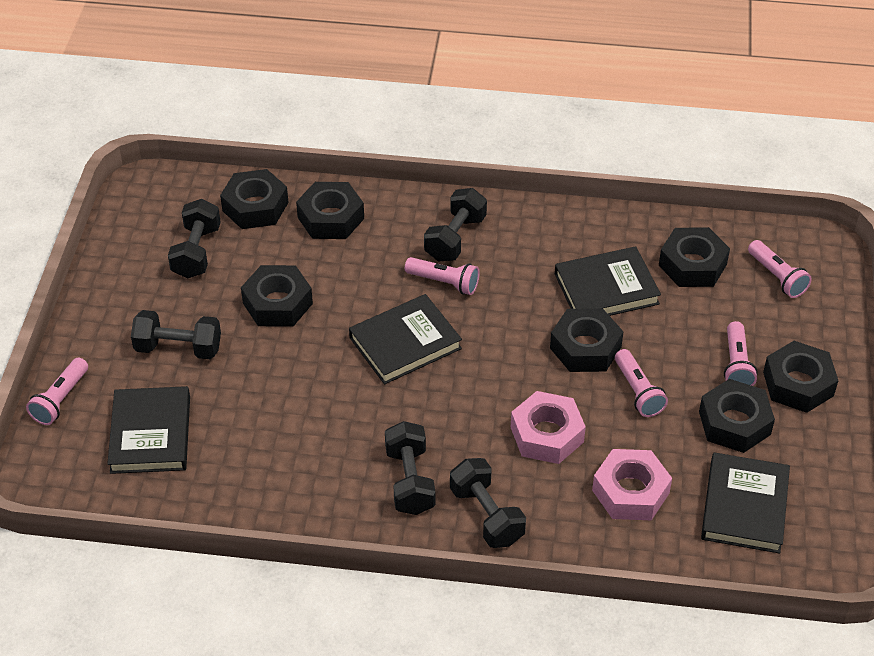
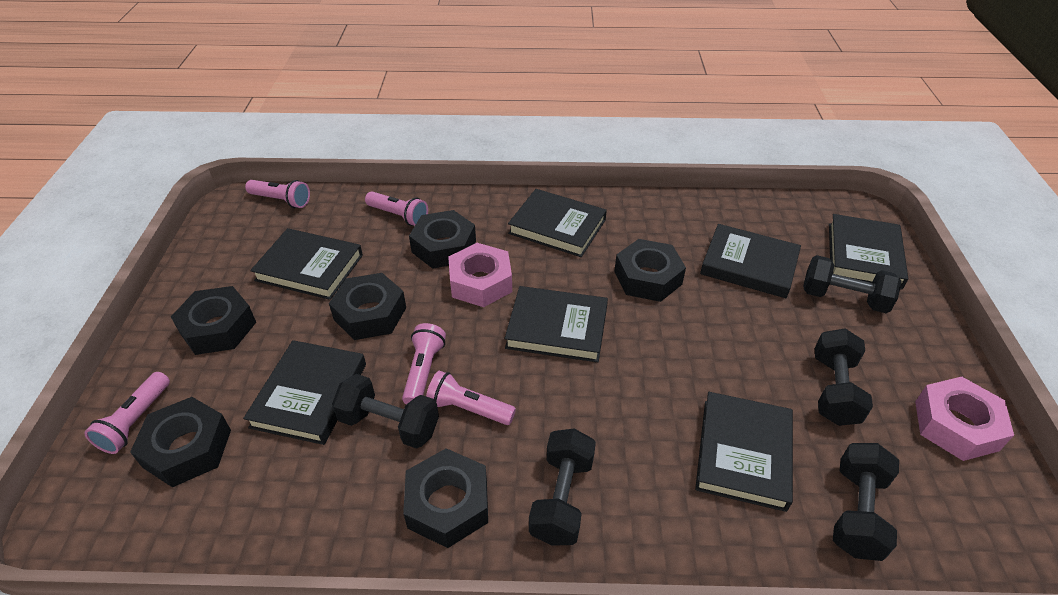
black book: 4 -> 7
black nut: 7 -> 6

